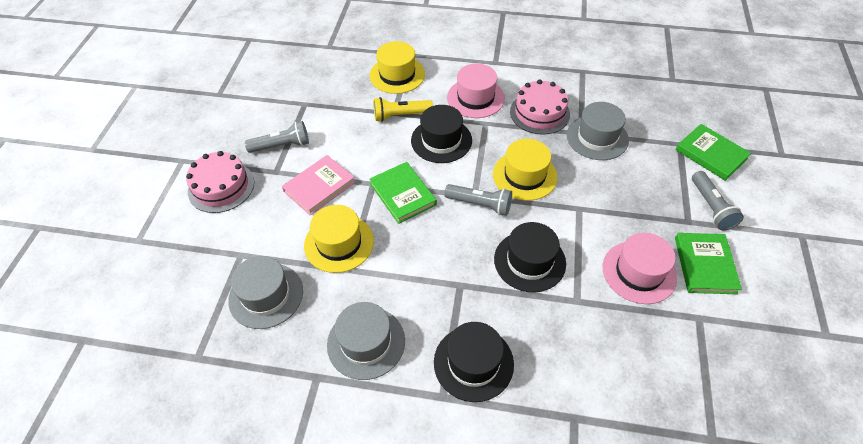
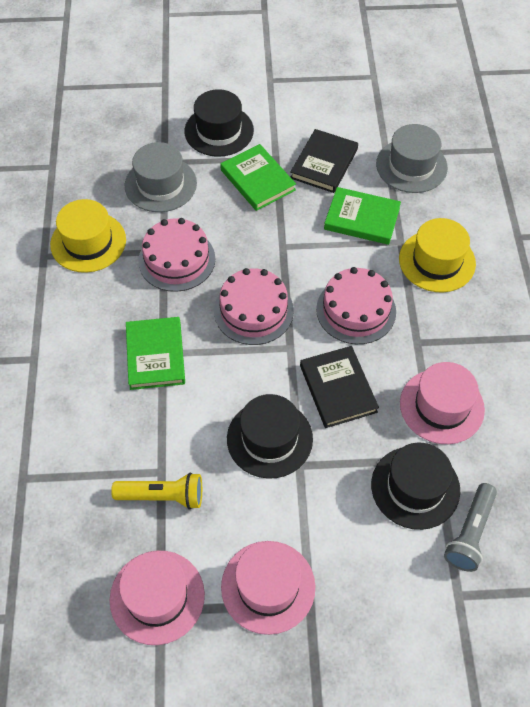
black book: 0 -> 2
grey flashlight: 3 -> 1
grey hat: 3 -> 2
pink book: 1 -> 0
pink cake: 2 -> 3
pink hat: 2 -> 3
yellow hat: 3 -> 2

